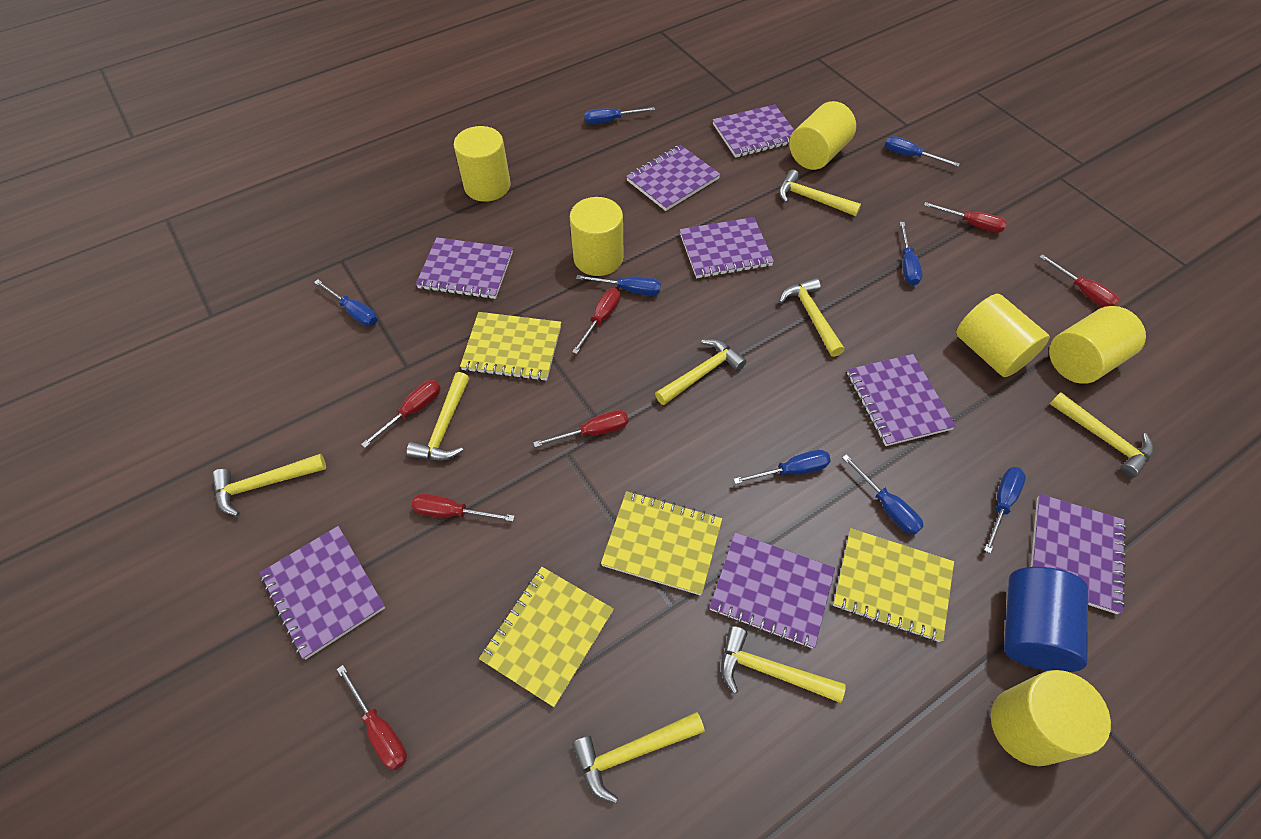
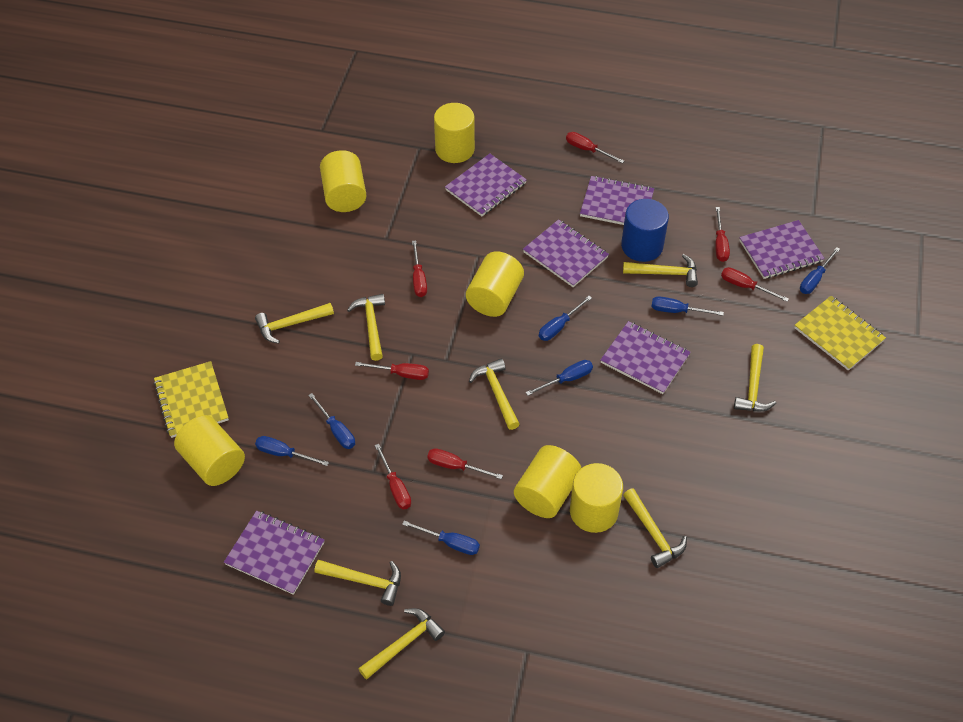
blue screwdriver: 8 -> 7
purple notebook: 8 -> 6
yellow notebook: 4 -> 2

